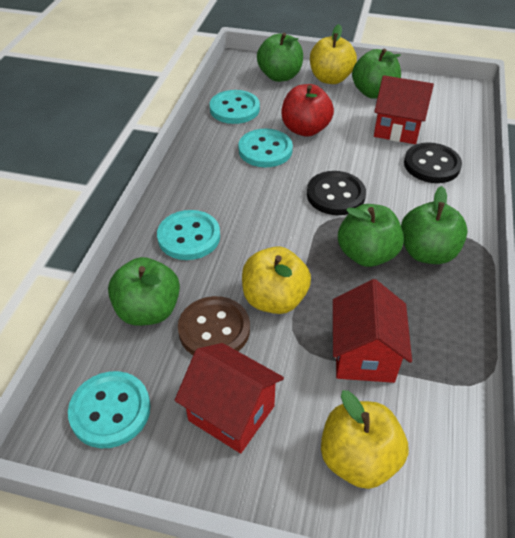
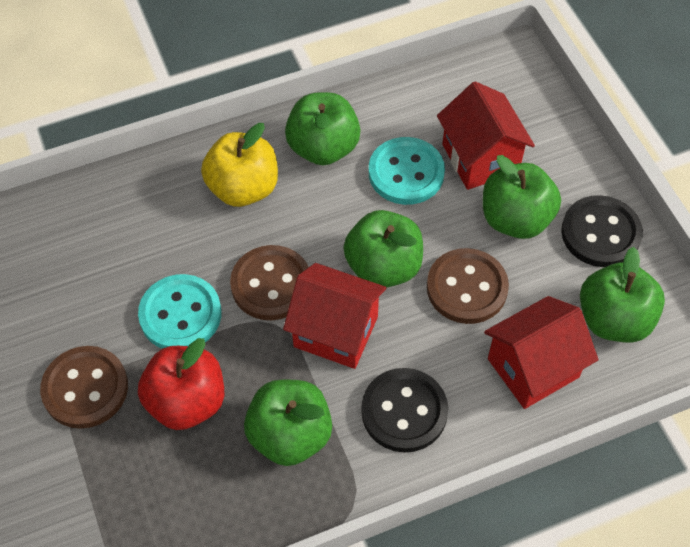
brown button: 1 -> 3
turquoise button: 4 -> 2
yellow apple: 3 -> 1

